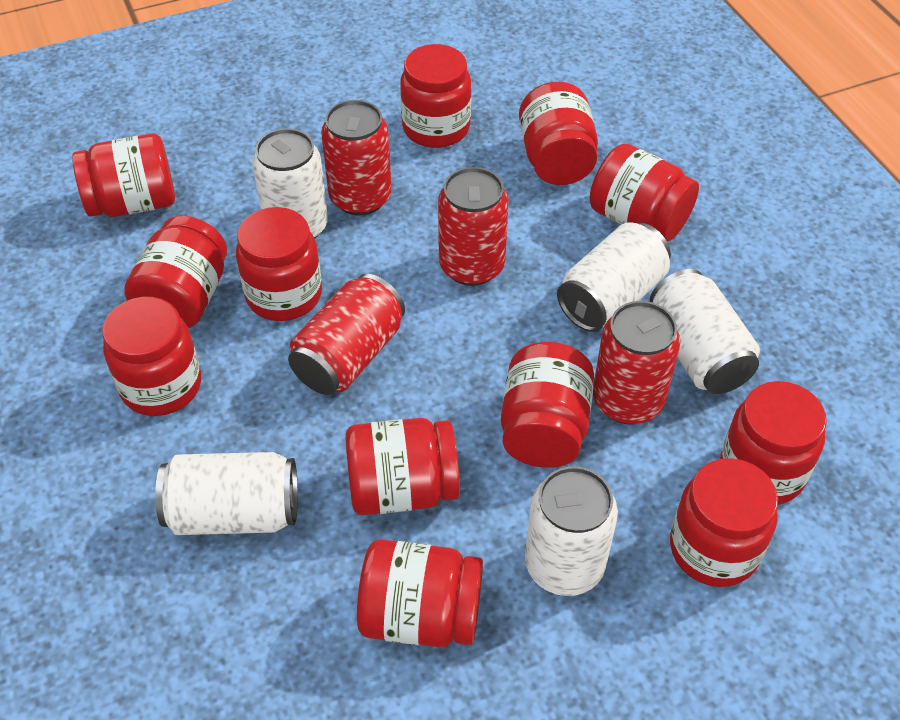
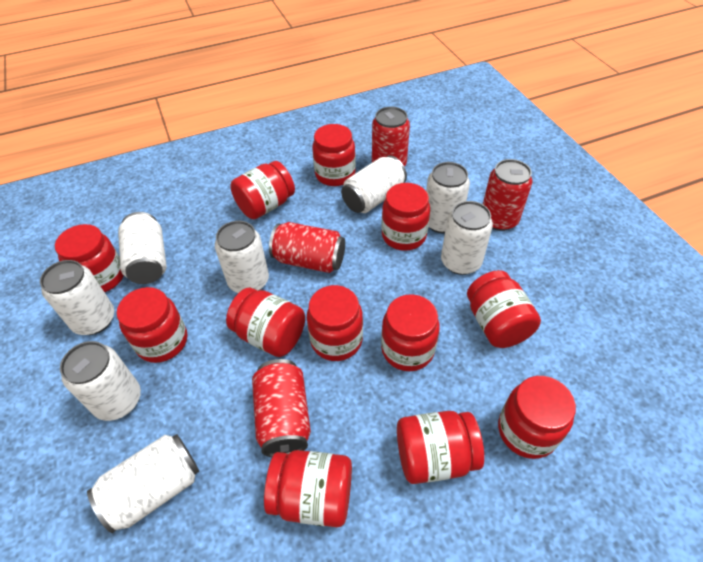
white can: 5 -> 8

